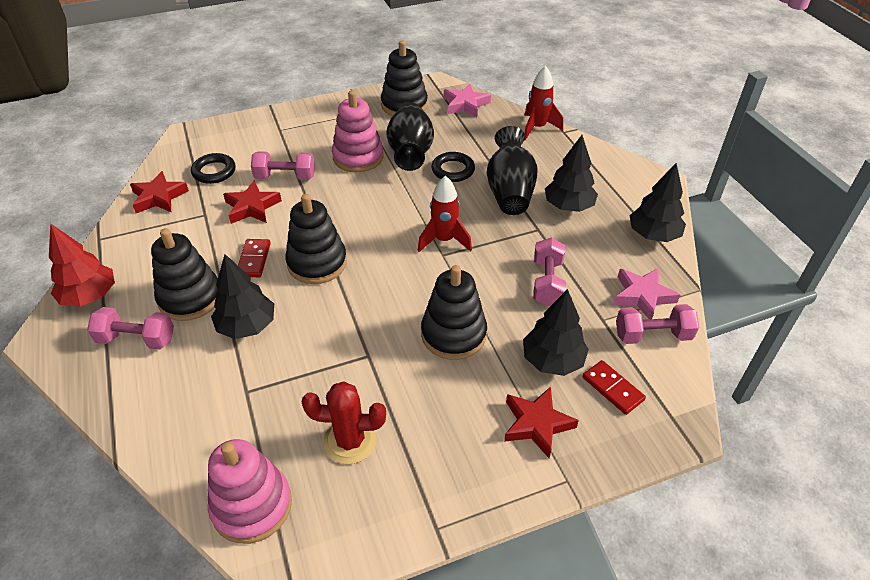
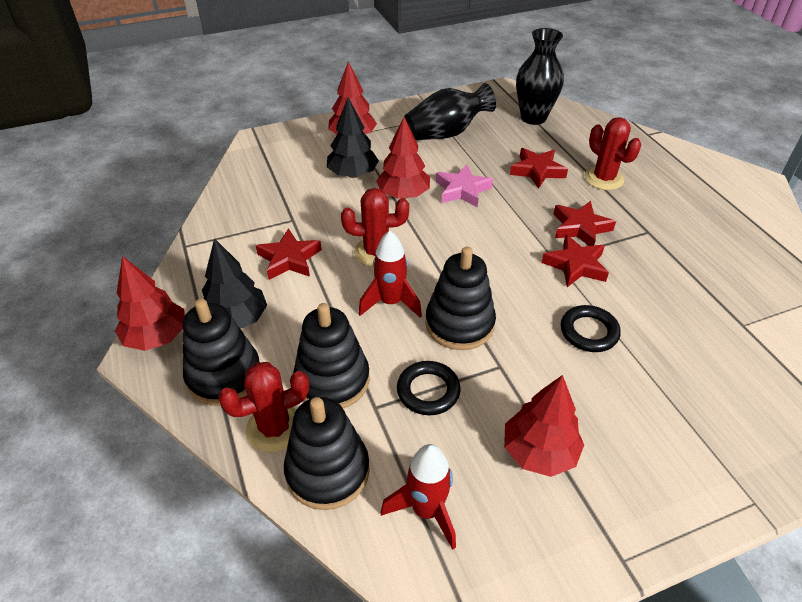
black tree: 4 -> 2
pink dumbbell: 4 -> 0
pink stacking toy: 2 -> 0
pink star: 2 -> 1
red cactus: 1 -> 3
red domino: 2 -> 0
red star: 3 -> 4
red tree: 1 -> 4

